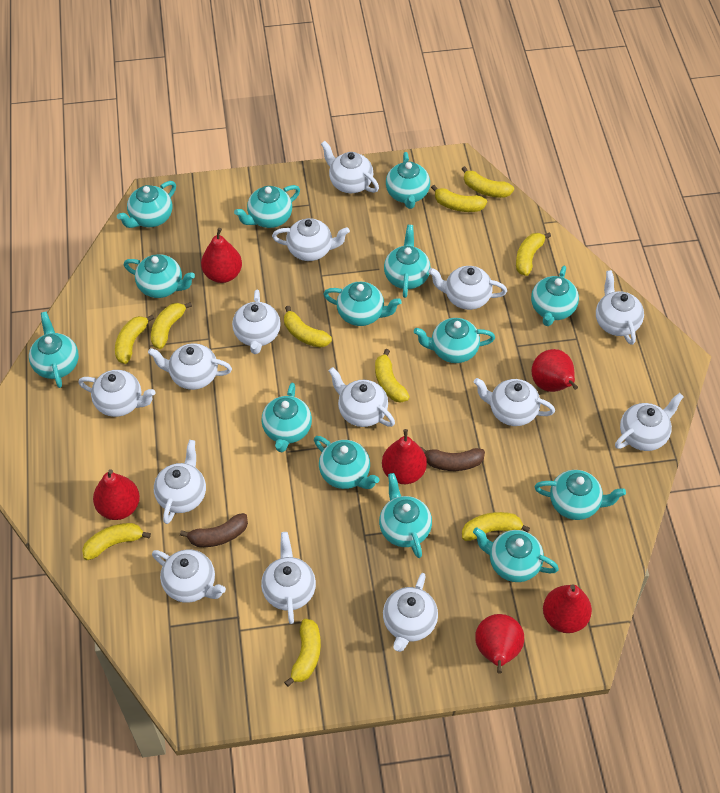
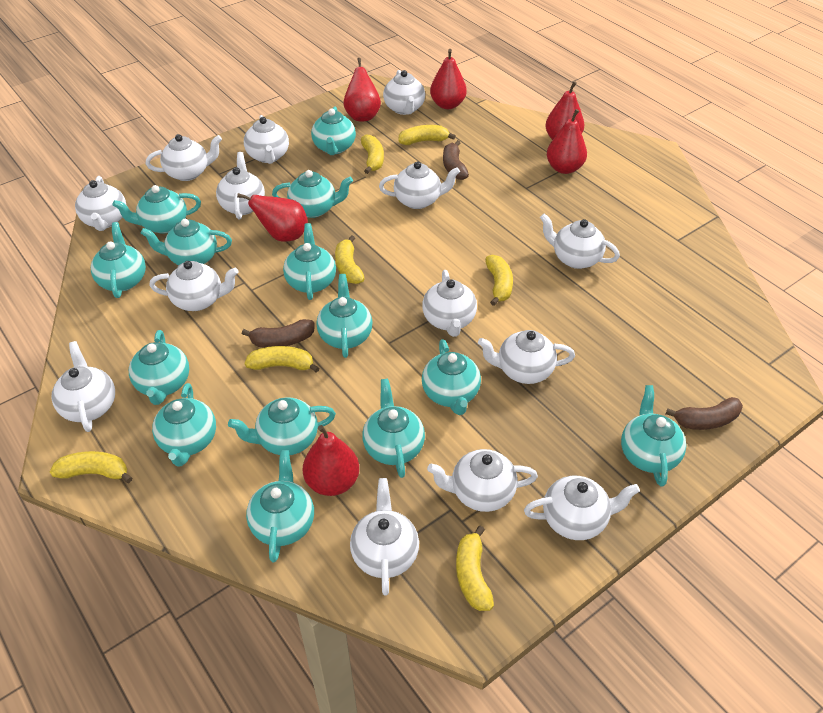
brown banana: 2 -> 3
yellow banana: 10 -> 7

